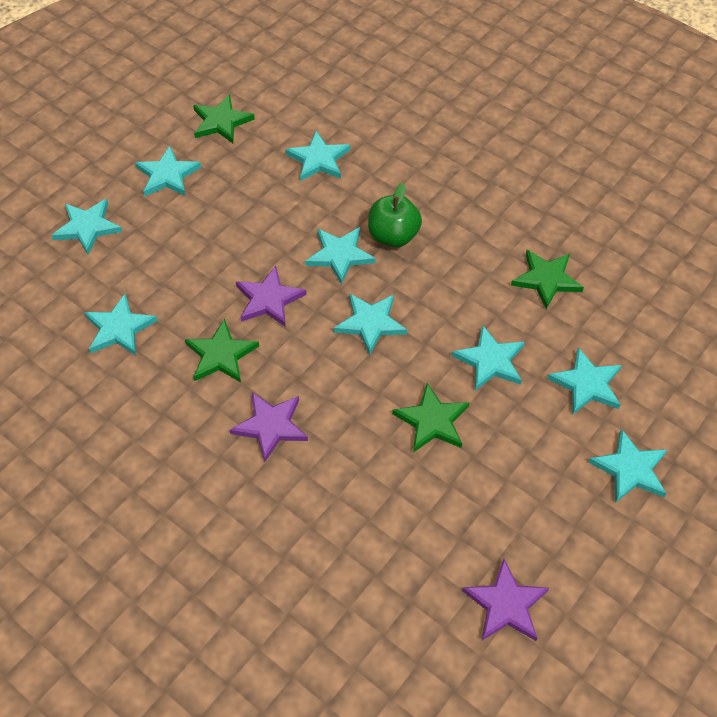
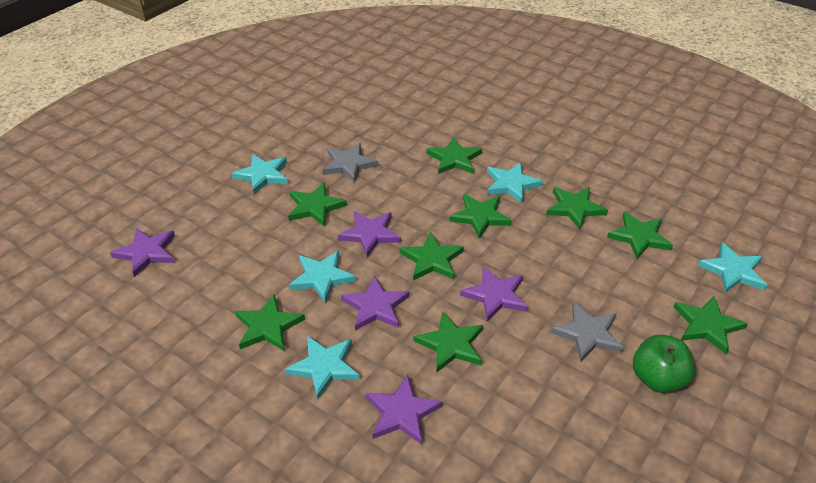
green star: 4 -> 9
grey star: 0 -> 2
purple star: 3 -> 5
turquoise star: 9 -> 5

